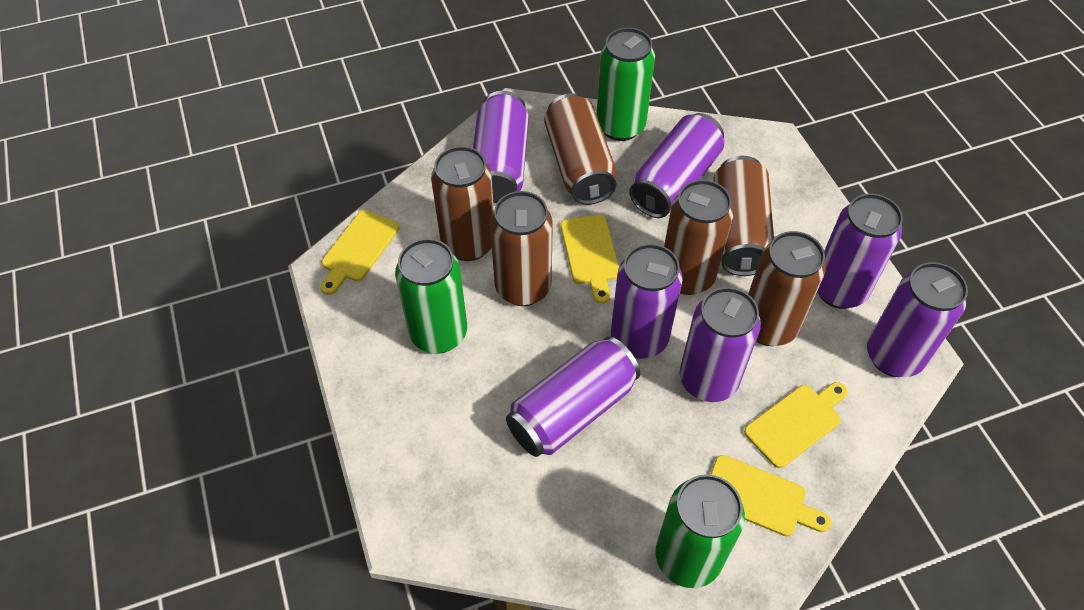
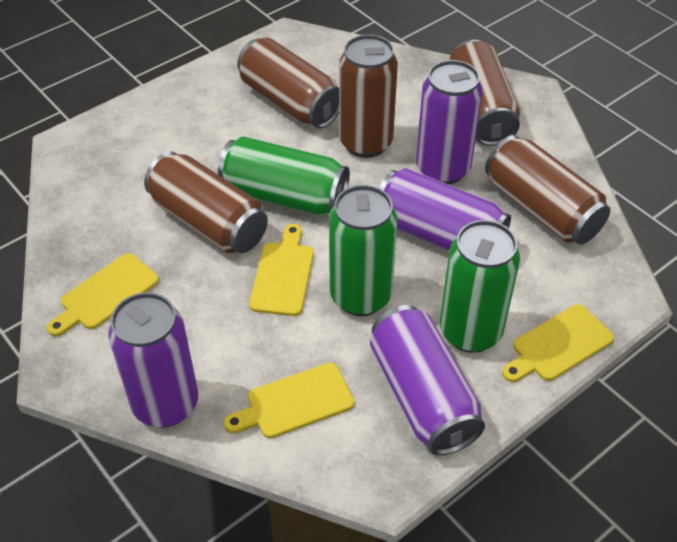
brown can: 6 -> 5
purple can: 7 -> 4

